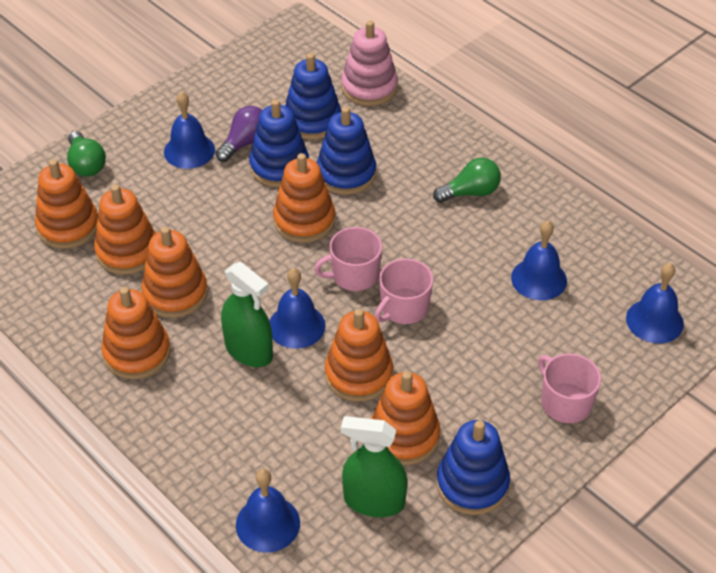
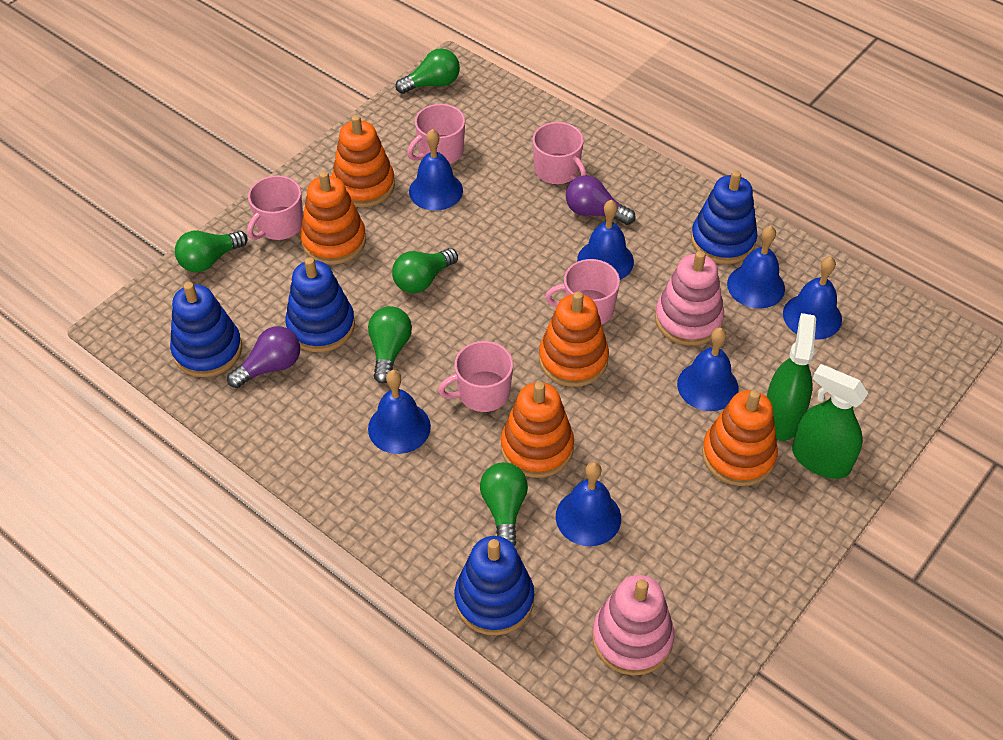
blue bell: 5 -> 7
green light bulb: 2 -> 5
orange stacking toy: 7 -> 5
pink mug: 3 -> 5
pink stacking toy: 1 -> 2
purple light bulb: 1 -> 2

